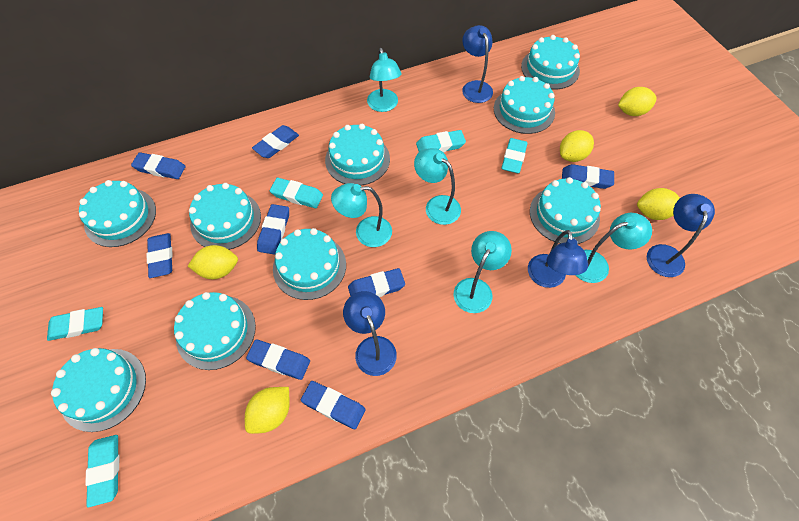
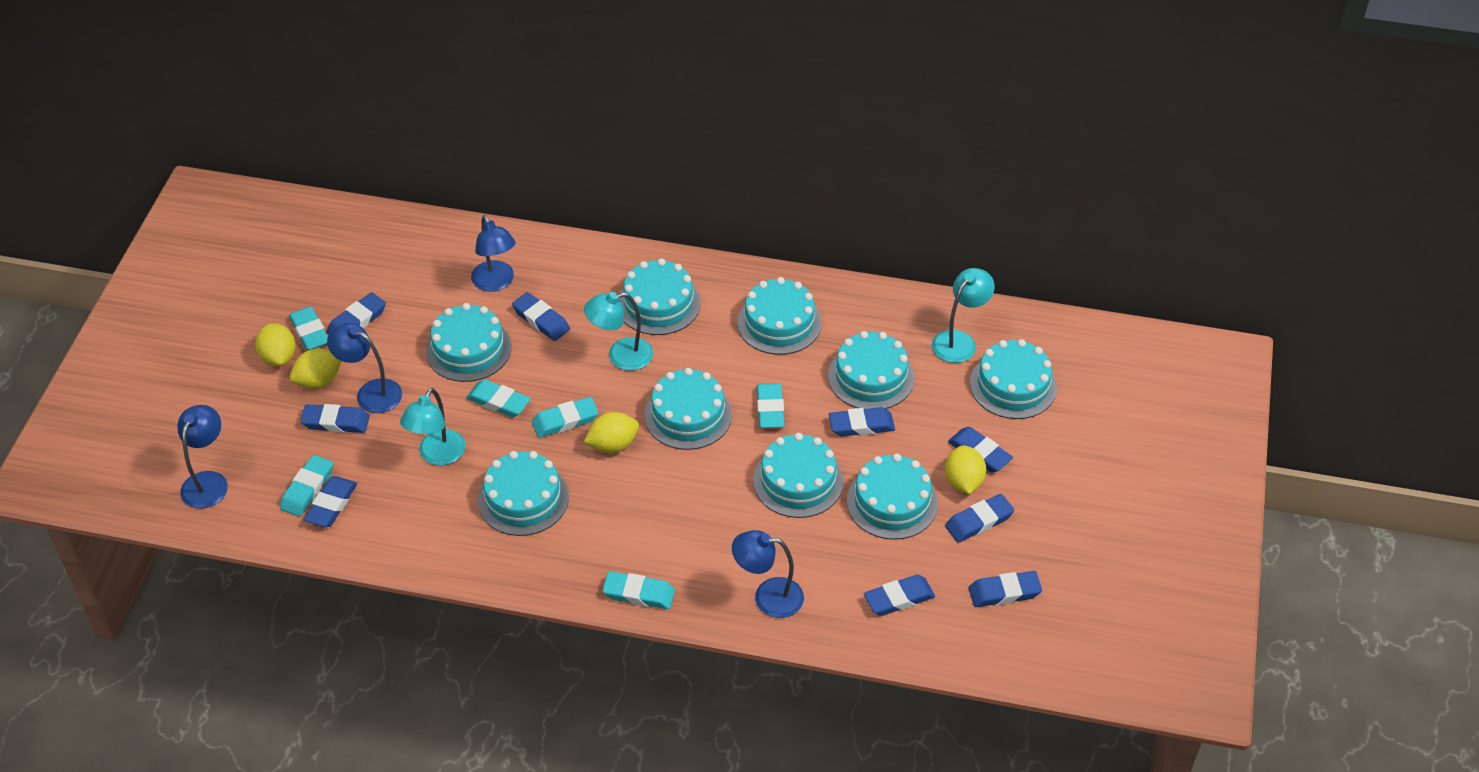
blue eraser: 8 -> 9
turquoise eraser: 5 -> 6
turquoise lamp: 5 -> 3
yellow lemon: 5 -> 4

